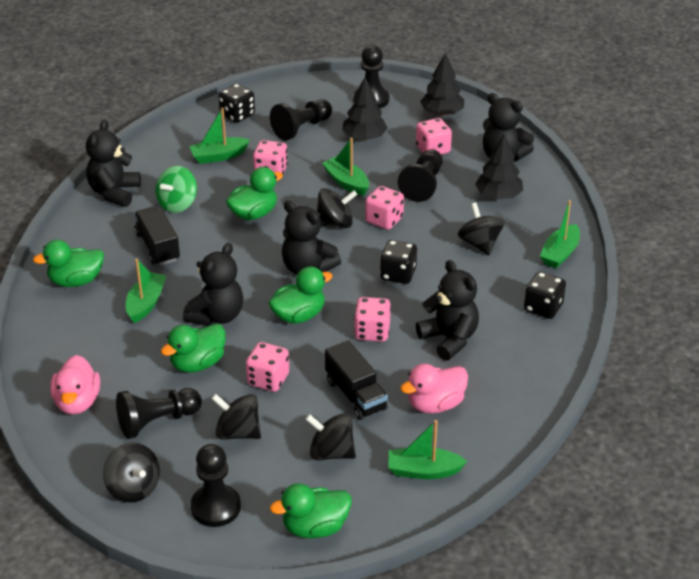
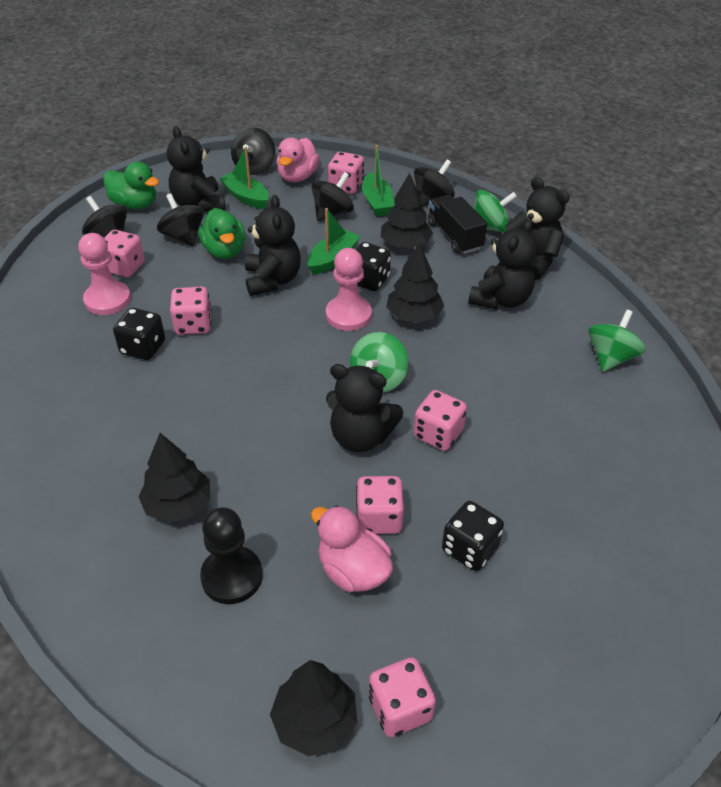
black pawn: 5 -> 1
black tree: 3 -> 4
black truck: 2 -> 1
green boat: 5 -> 3
green duck: 5 -> 2
green spinning top: 1 -> 3
pink dice: 5 -> 6
pink pawn: 0 -> 2

